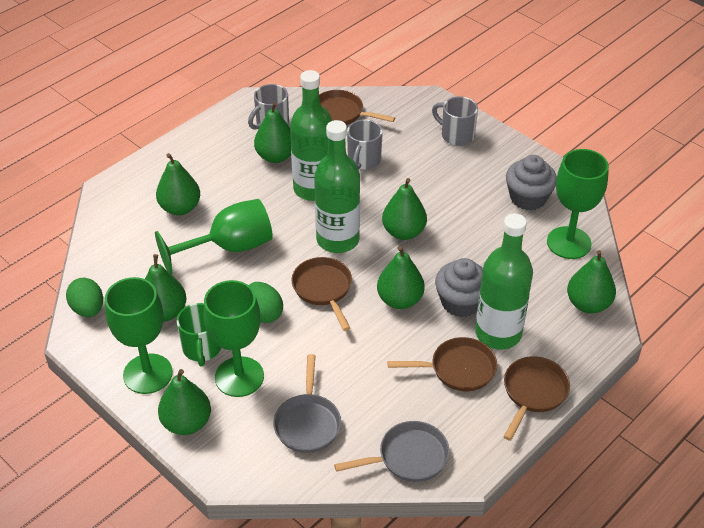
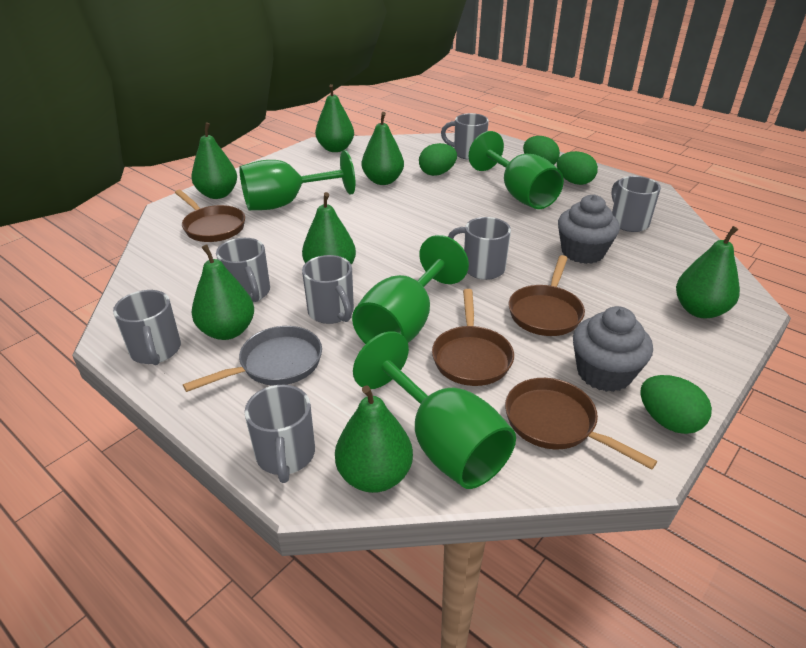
green bottle: 3 -> 0
green egg: 2 -> 4
green mug: 1 -> 0
grey mug: 3 -> 7
grey pan: 2 -> 1

